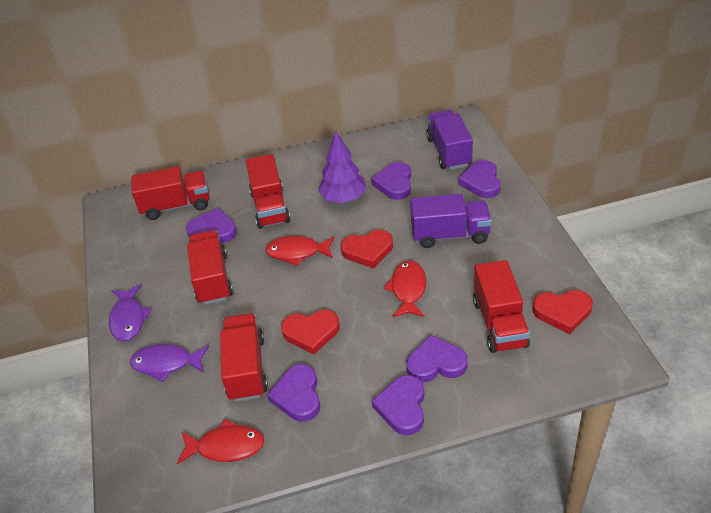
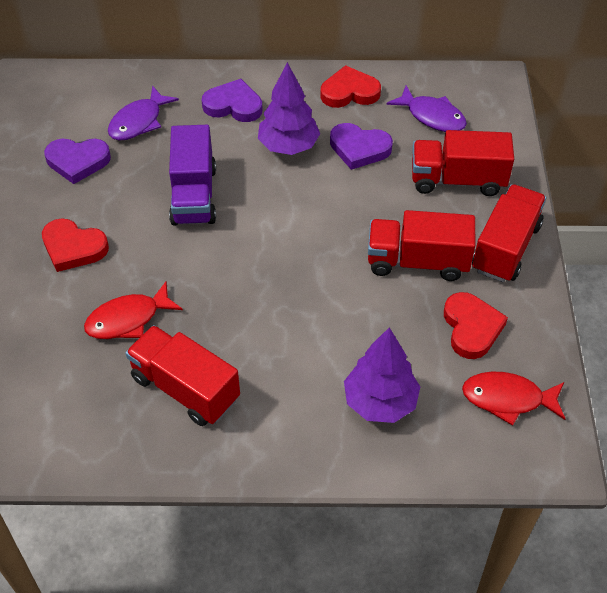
purple heart: 6 -> 3
purple tree: 1 -> 2
purple truck: 2 -> 1
red fish: 3 -> 2
red truck: 5 -> 4

